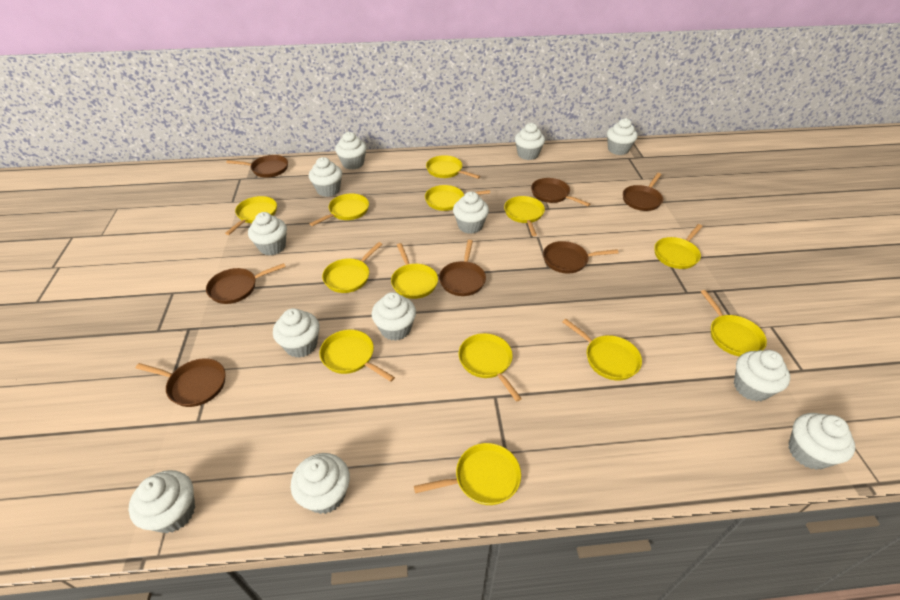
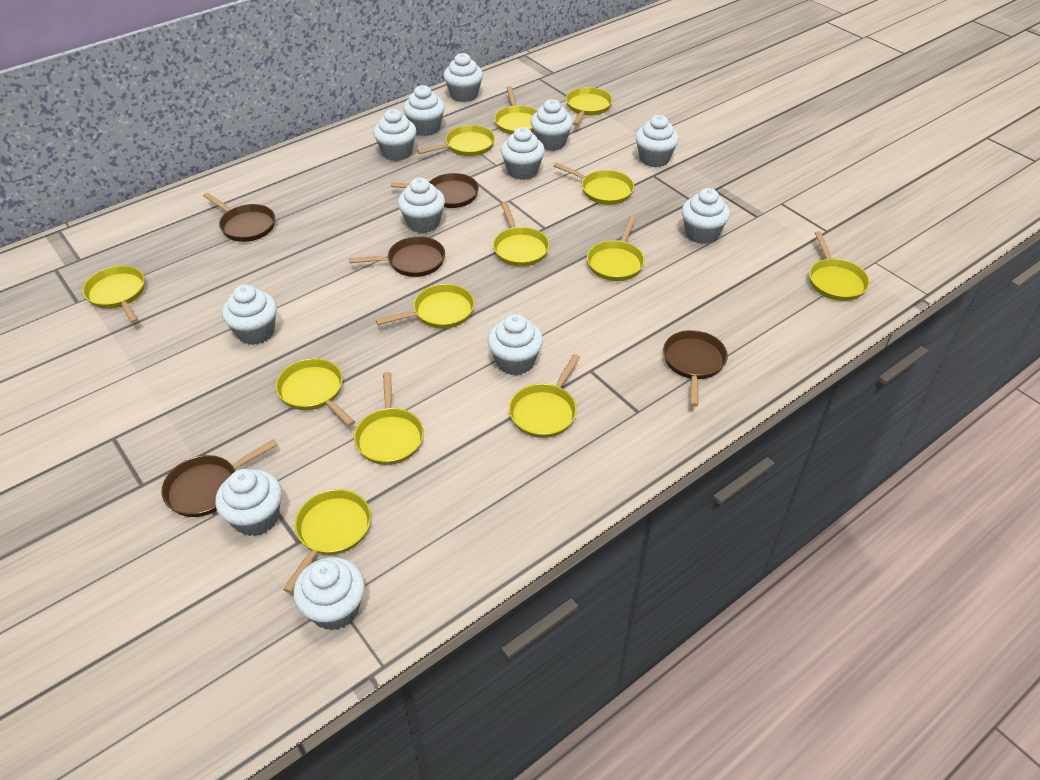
brown pan: 7 -> 5

